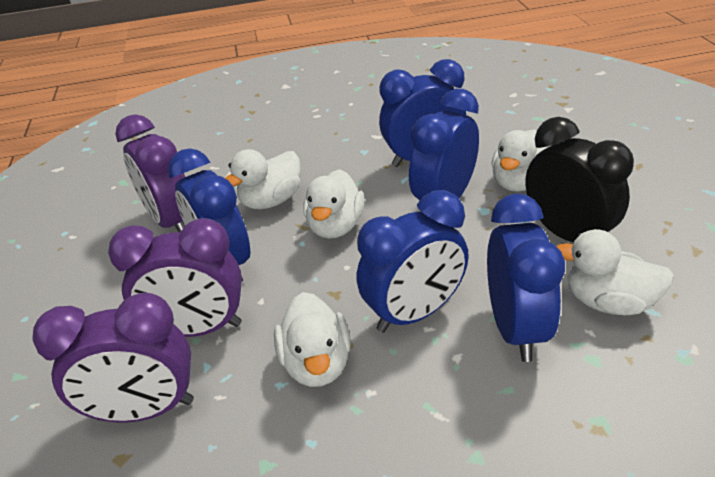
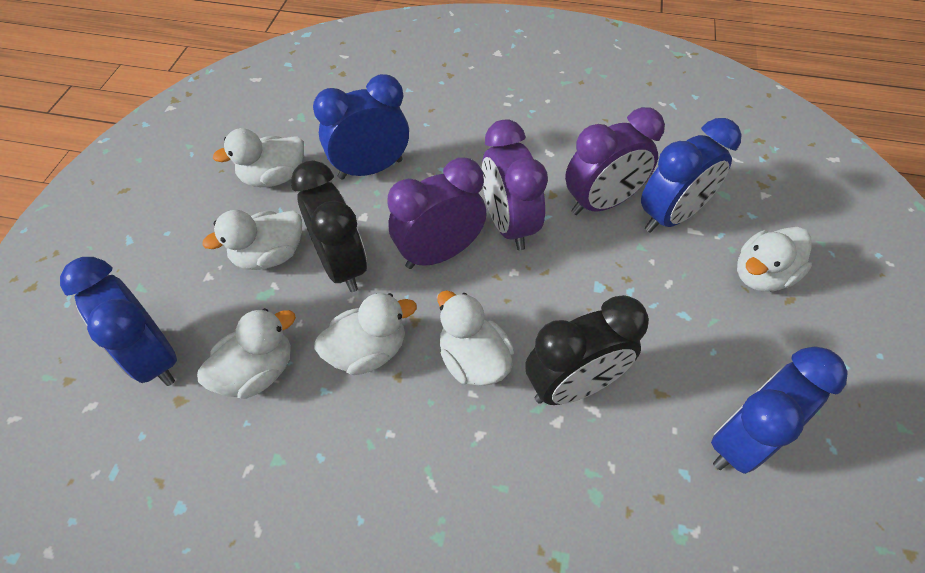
black clock: 1 -> 2
blue clock: 5 -> 4
white duck: 5 -> 6

